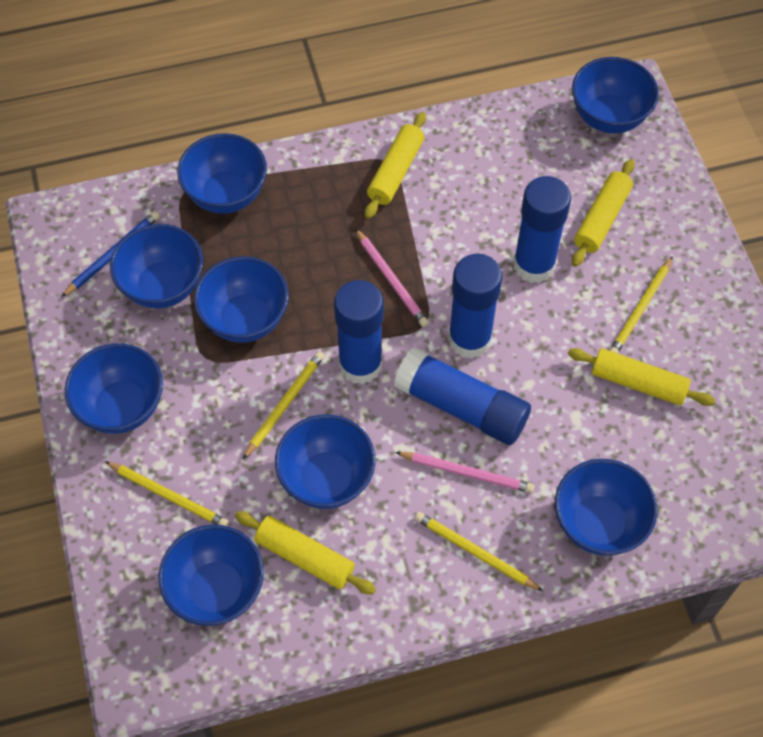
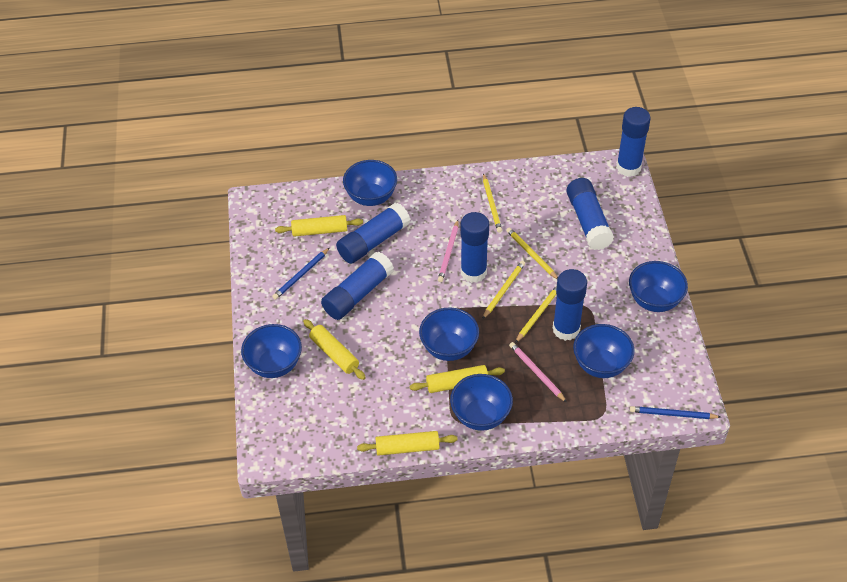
blue bowl: 8 -> 6
blue glue stick: 4 -> 6
blue pencil: 1 -> 2

